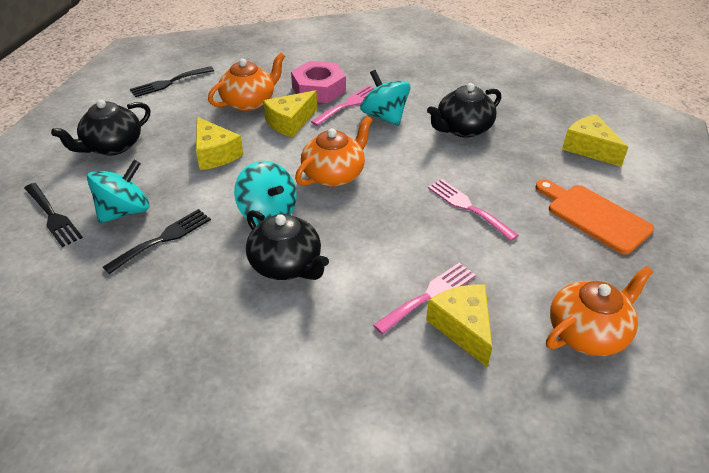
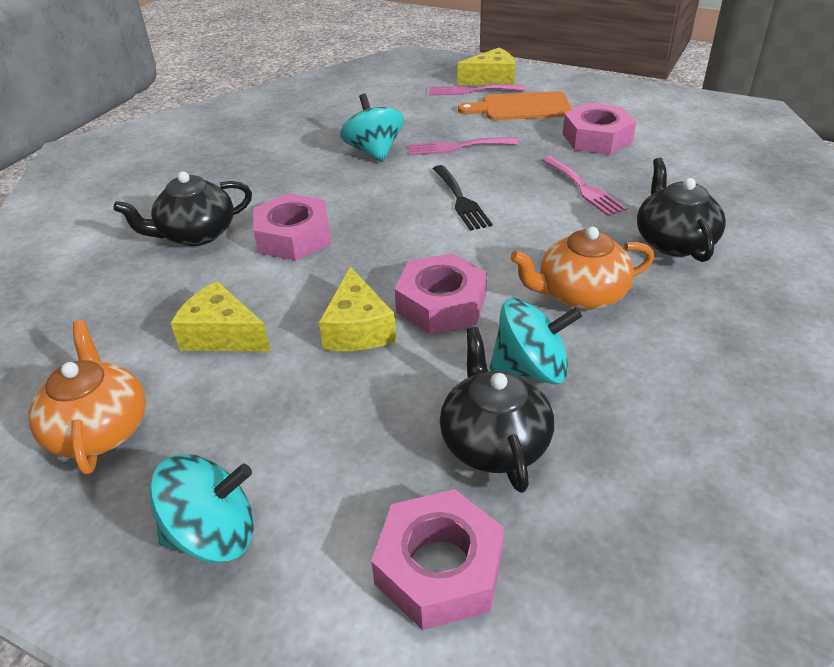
black fork: 3 -> 1
orange teapot: 3 -> 2
pink nut: 1 -> 4
yellow cheese: 4 -> 3

